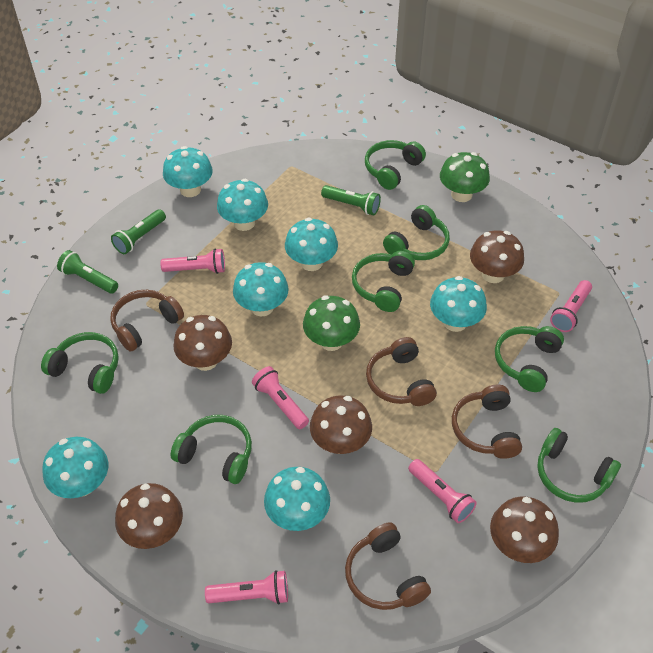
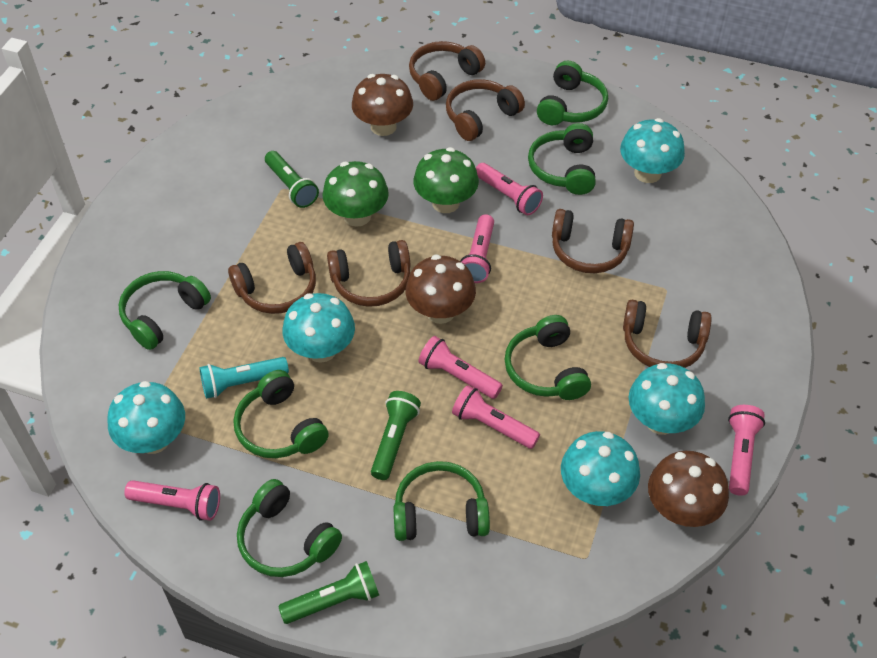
brown headphones: 4 -> 6
brown mushroom: 5 -> 3
pink flashlight: 5 -> 6
turquoise flashlight: 0 -> 1
turquoise mushroom: 7 -> 5

